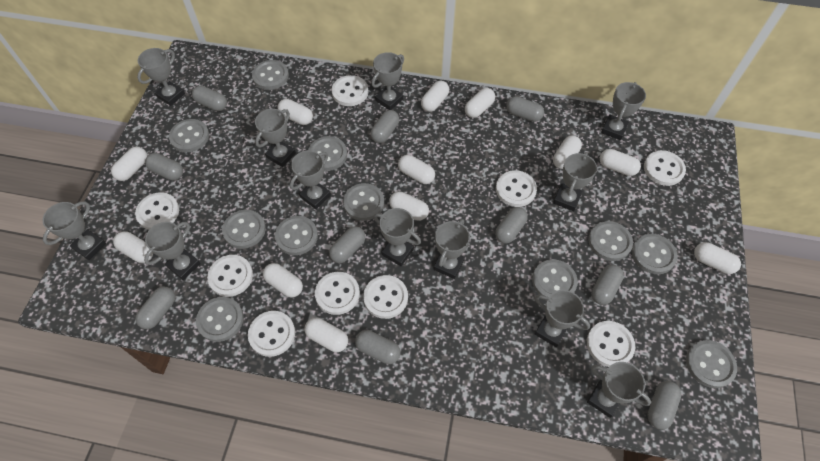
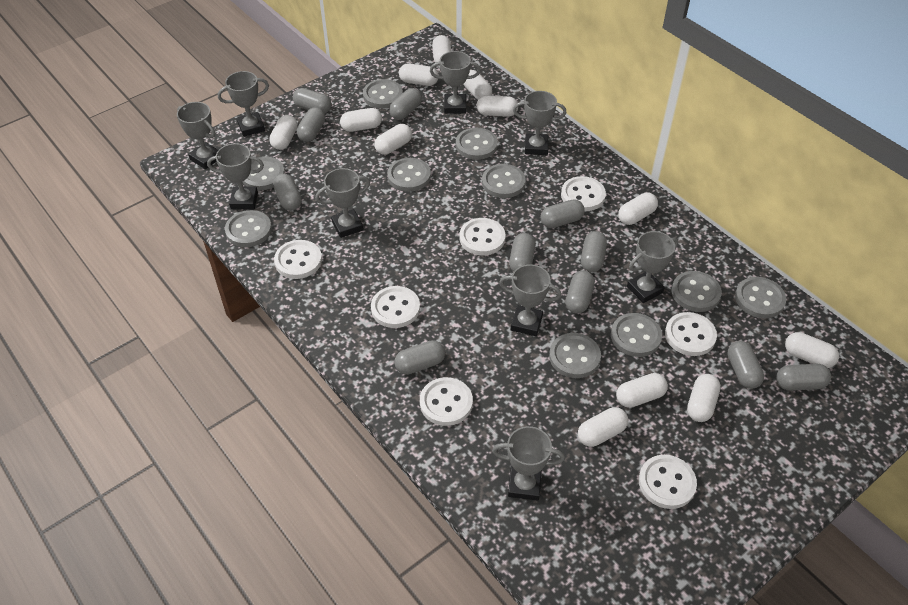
grey button: 11 -> 10
grey capsule: 10 -> 11
grey trophy: 12 -> 9
white button: 9 -> 7

